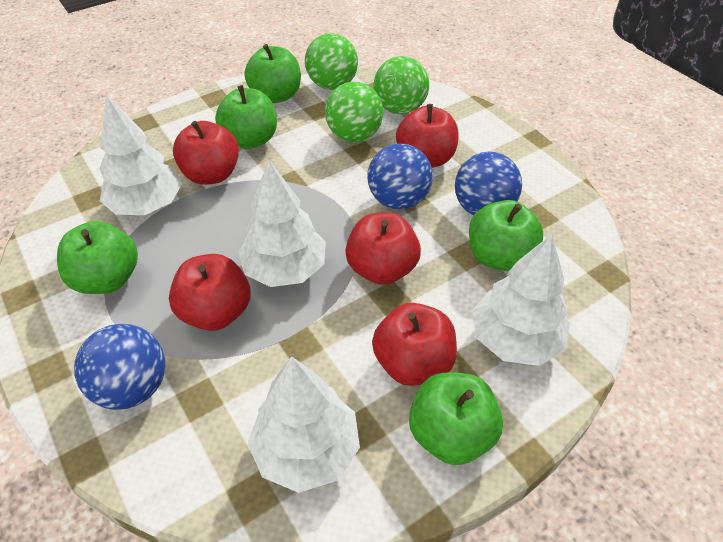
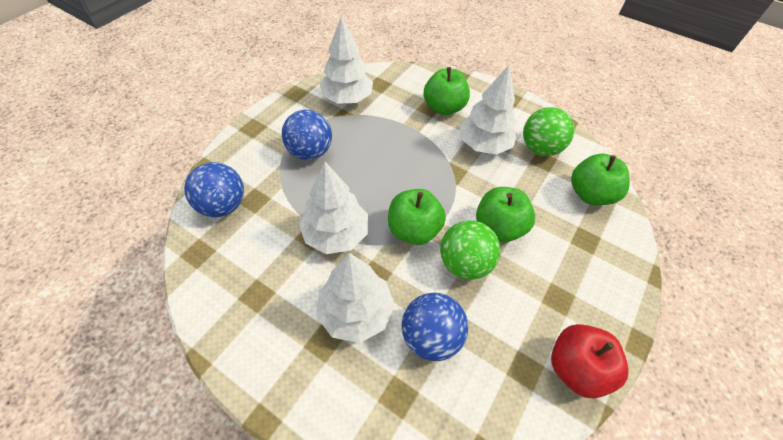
green apple: 5 -> 4
green ball: 3 -> 2
red apple: 5 -> 1

